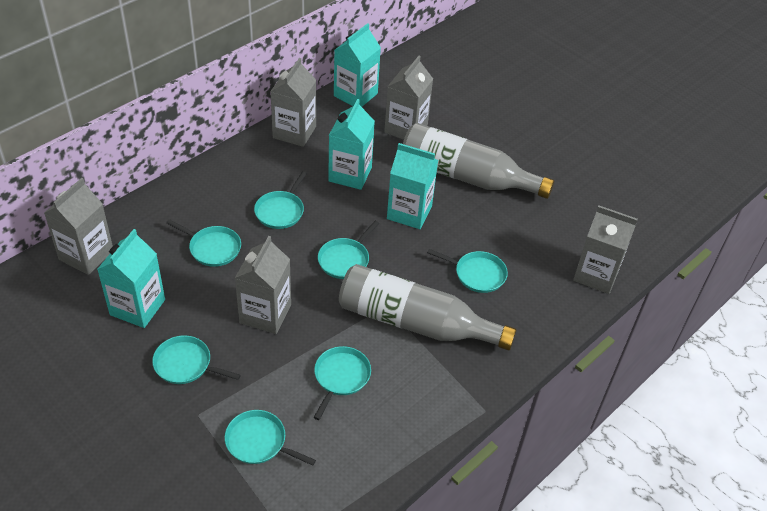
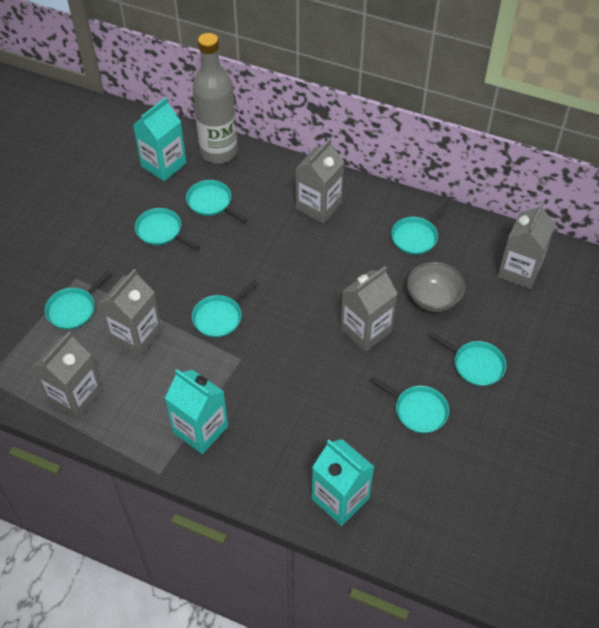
grey bottle: 2 -> 1
grey bowl: 0 -> 1
turquoise carton: 4 -> 3

